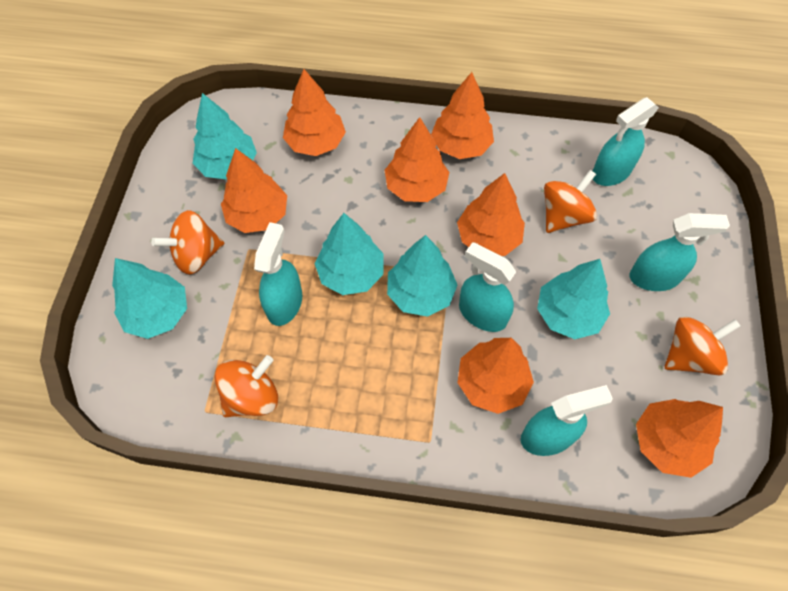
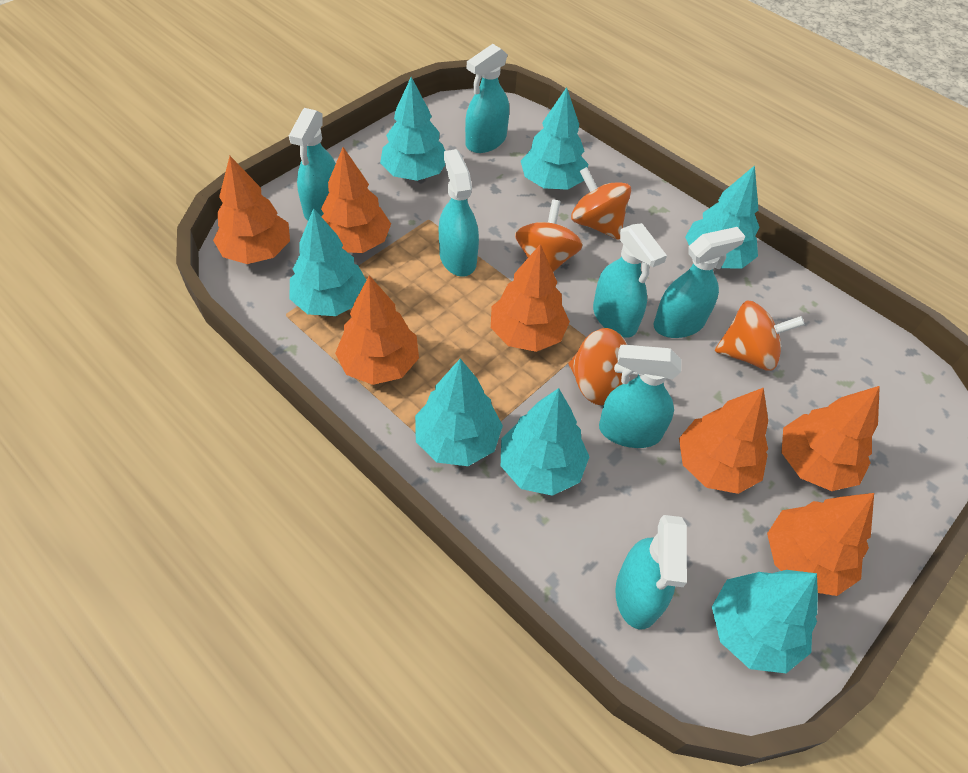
turquoise spray bottle: 5 -> 7
turquoise tree: 5 -> 7

